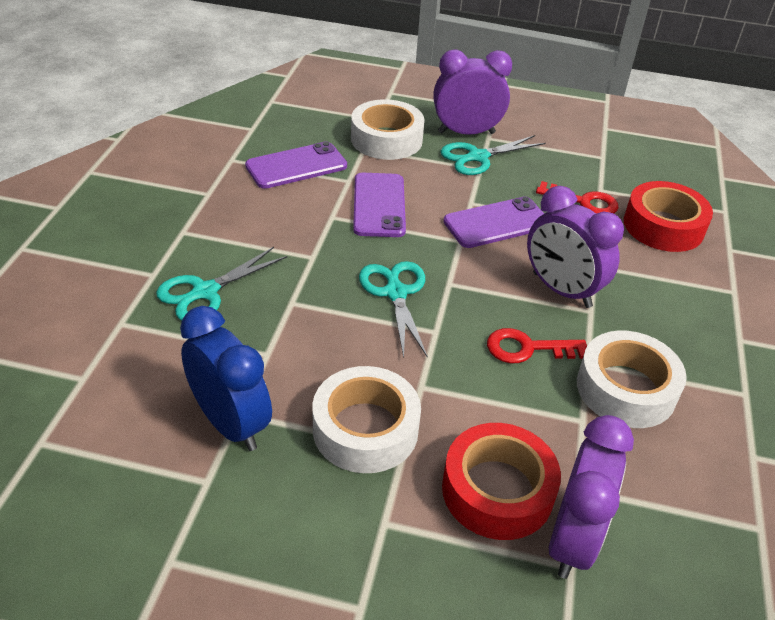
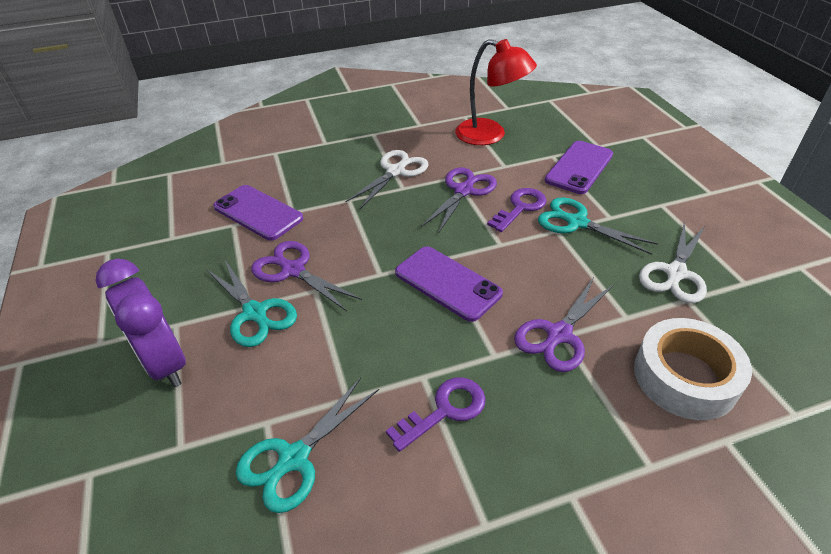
blue clock: 1 -> 0
purple clock: 3 -> 1
purple key: 0 -> 2
purple scissors: 0 -> 3
red key: 2 -> 0
red lamp: 0 -> 1
red tape: 2 -> 0
white scissors: 0 -> 2
white tape: 3 -> 1

